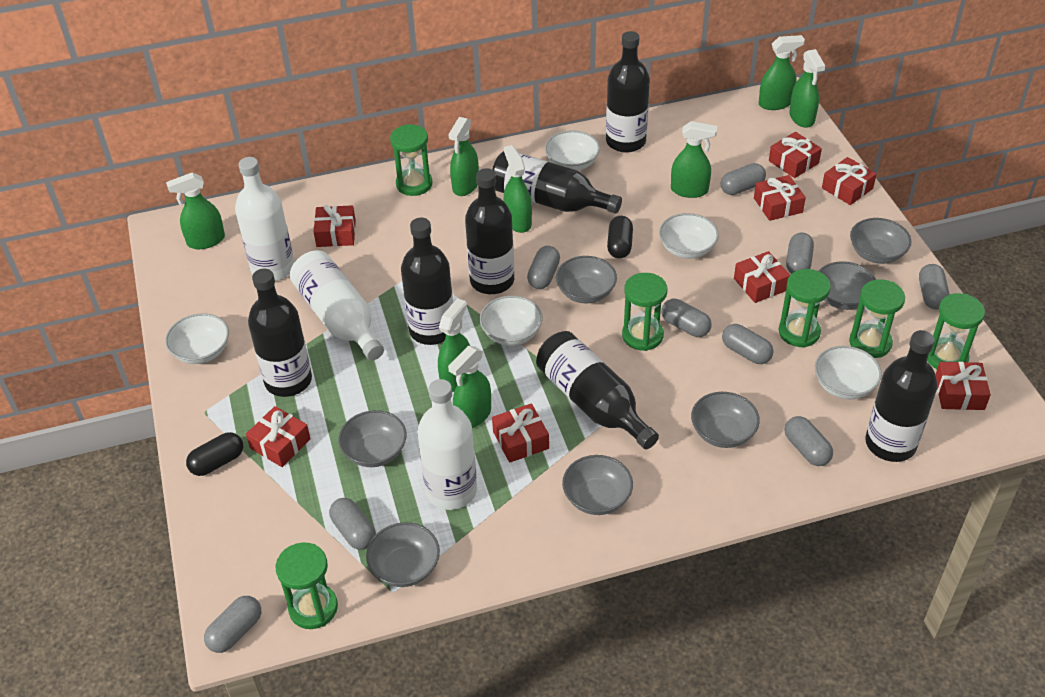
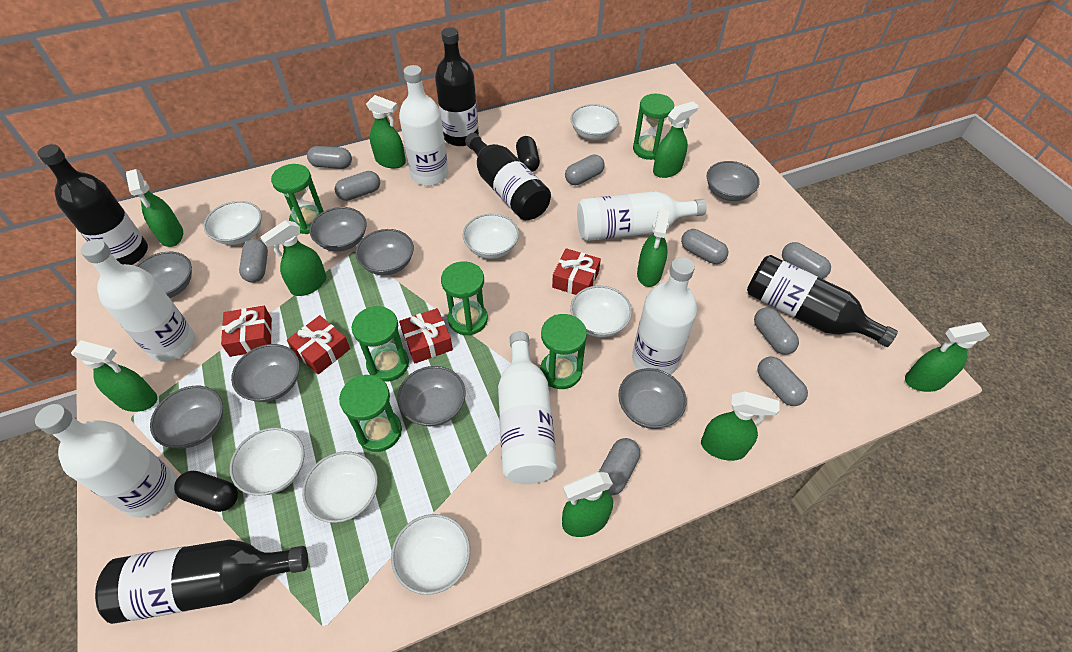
black bottle: 7 -> 5
green spray bottle: 8 -> 9
grey bowl: 7 -> 8
red gift: 8 -> 4
white bottle: 3 -> 6
white bowl: 5 -> 7

